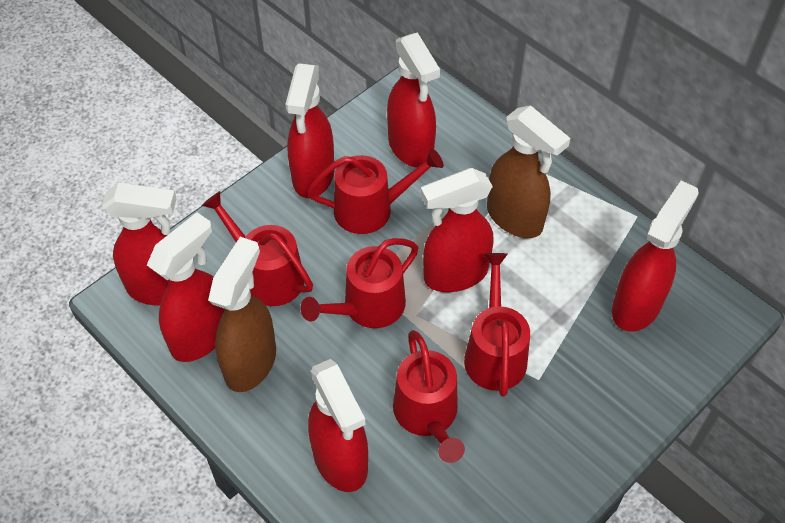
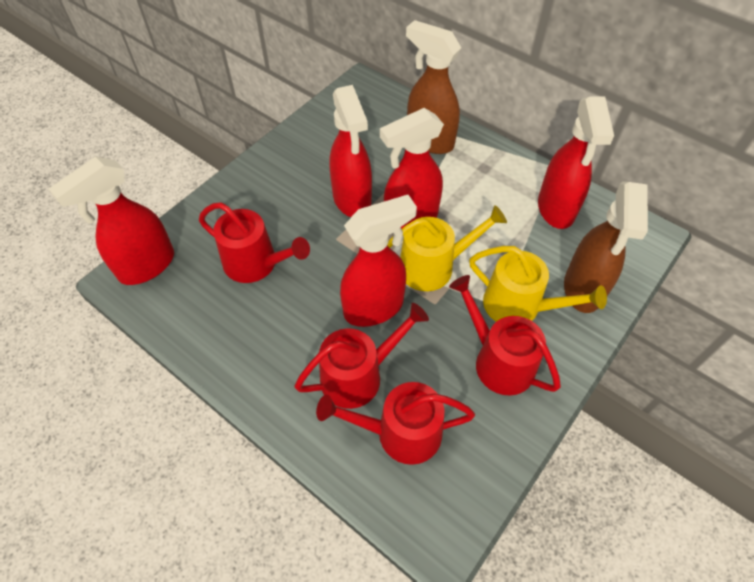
red spray bottle: 7 -> 5
red watering can: 5 -> 4
yellow watering can: 0 -> 2

